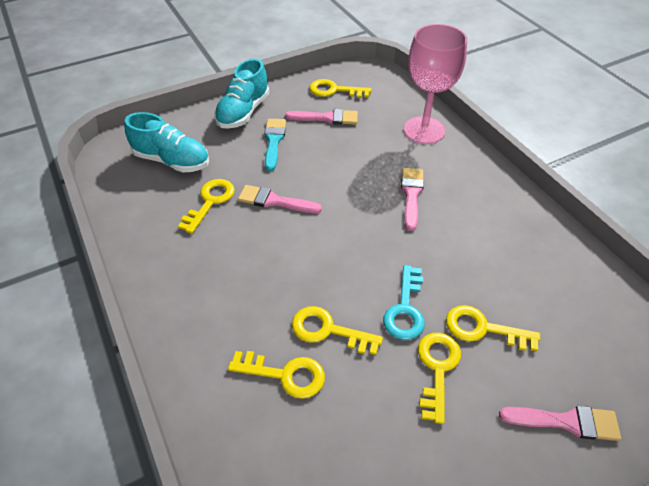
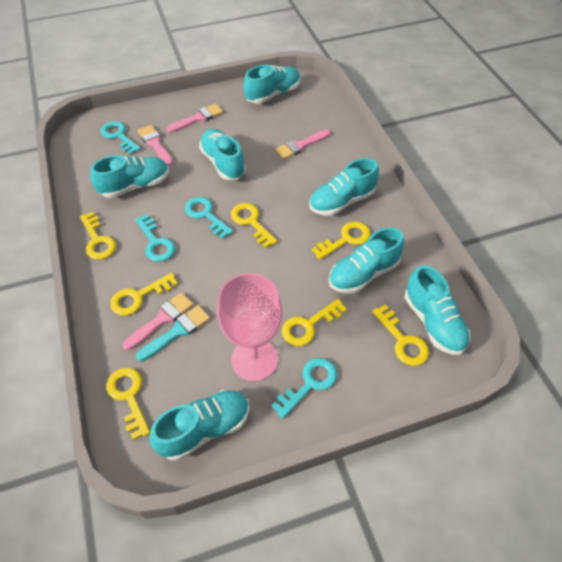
turquoise key: 1 -> 4
turquoise shoe: 2 -> 7
yellow key: 6 -> 7

